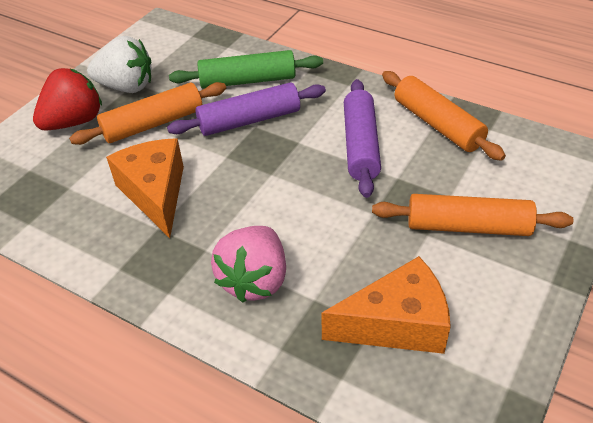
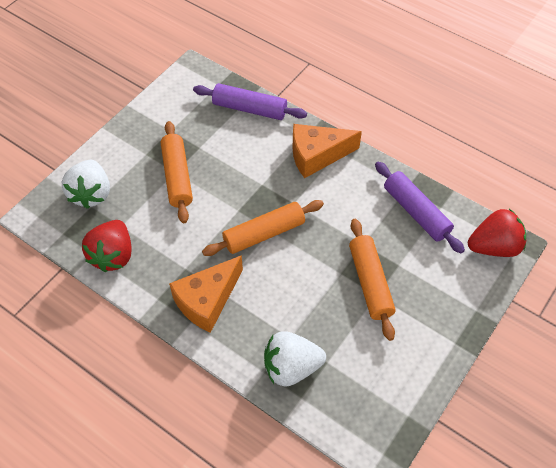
green rolling pin: 1 -> 0
pink strawberry: 1 -> 0
red strawberry: 1 -> 2
white strawberry: 1 -> 2

